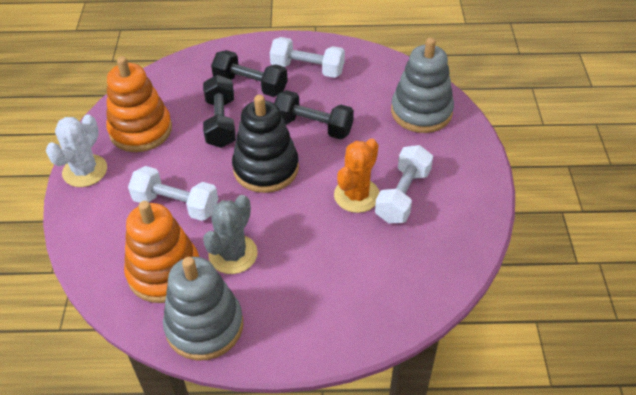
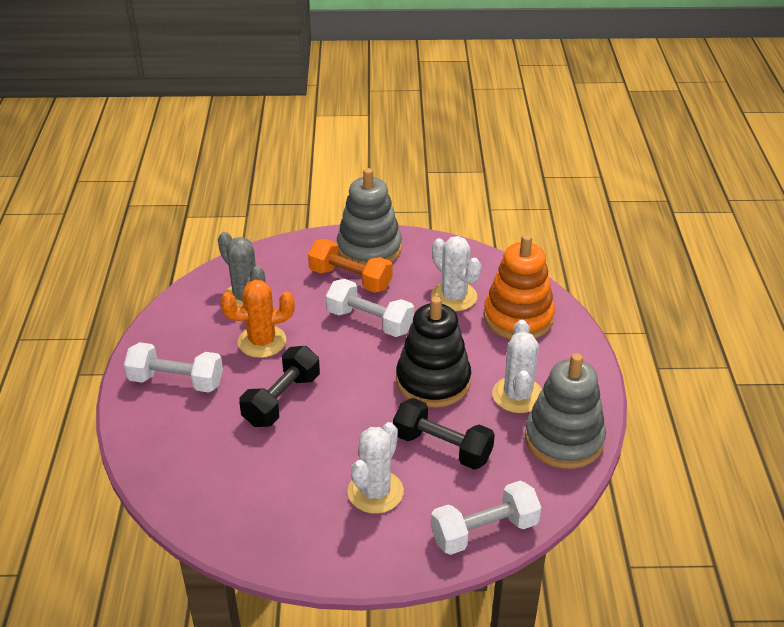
black dumbbell: 3 -> 2
orange dumbbell: 0 -> 1
orange stacking toy: 2 -> 1
white cactus: 1 -> 3

